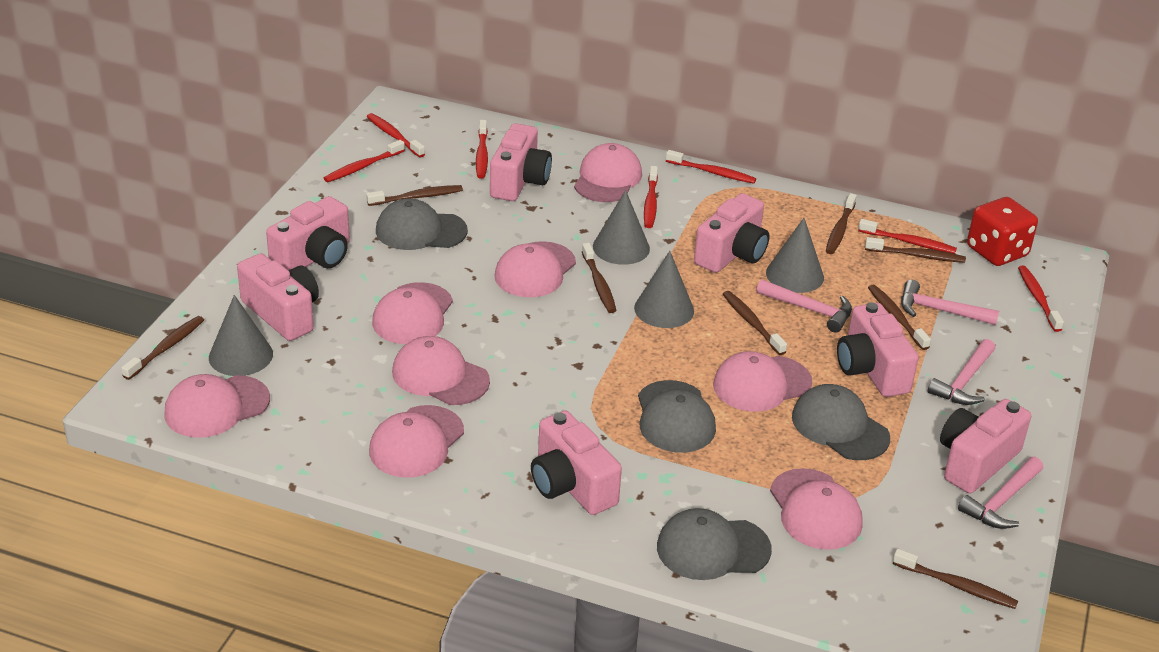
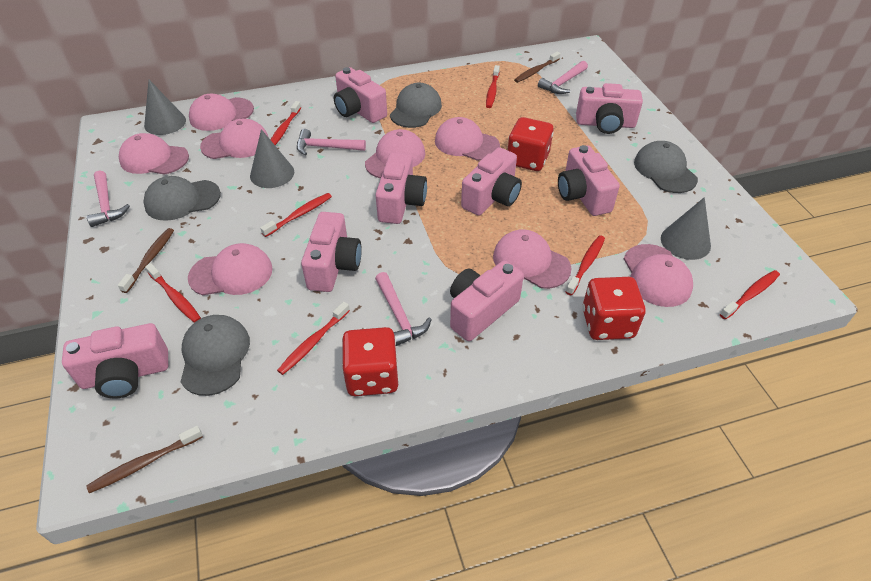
brown toothbrush: 8 -> 3
grey cone: 4 -> 3
pink camera: 7 -> 8
red dice: 1 -> 3

